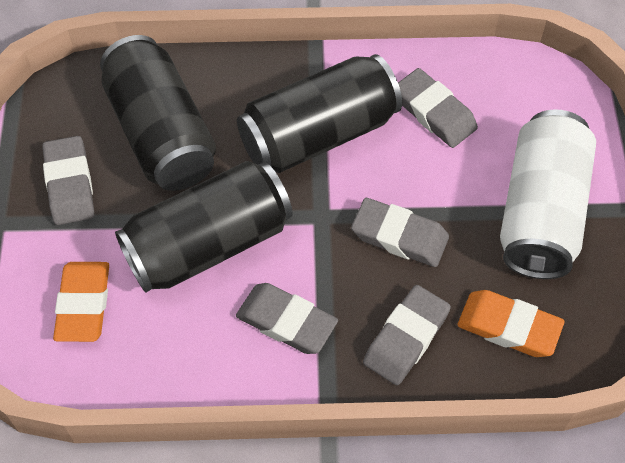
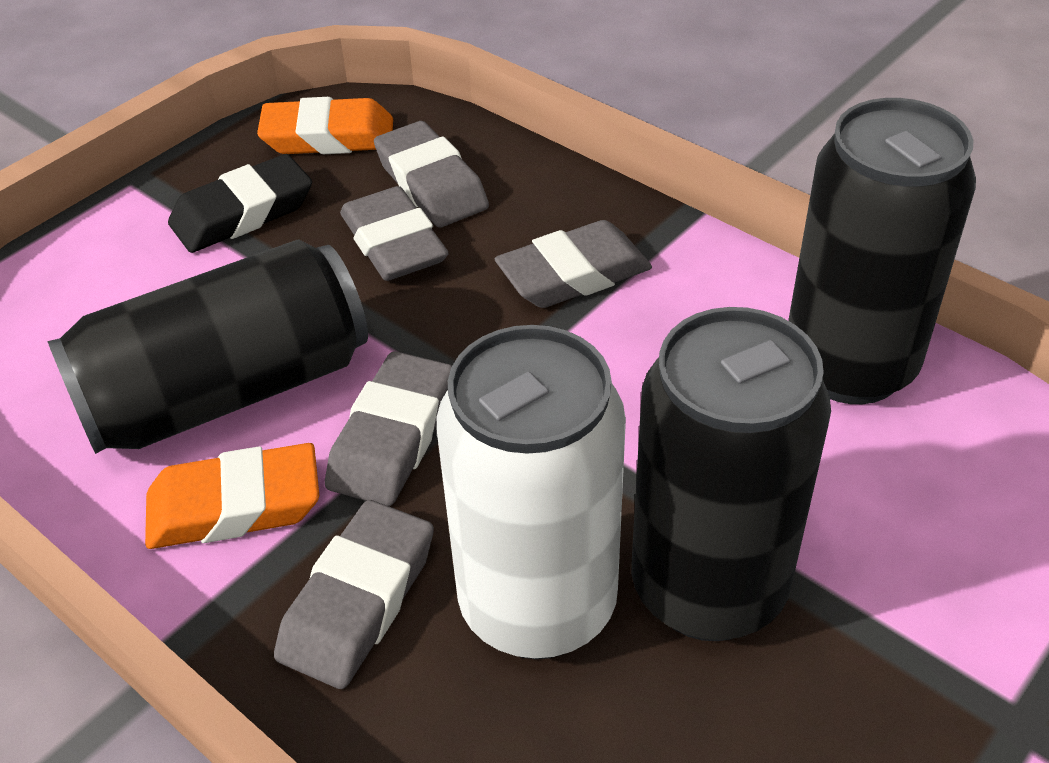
black eraser: 0 -> 1

